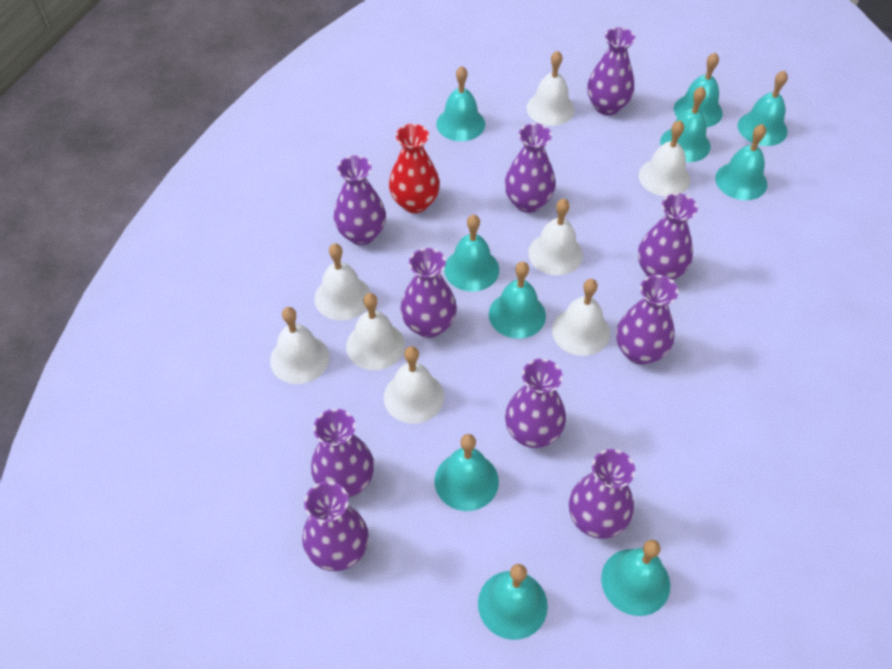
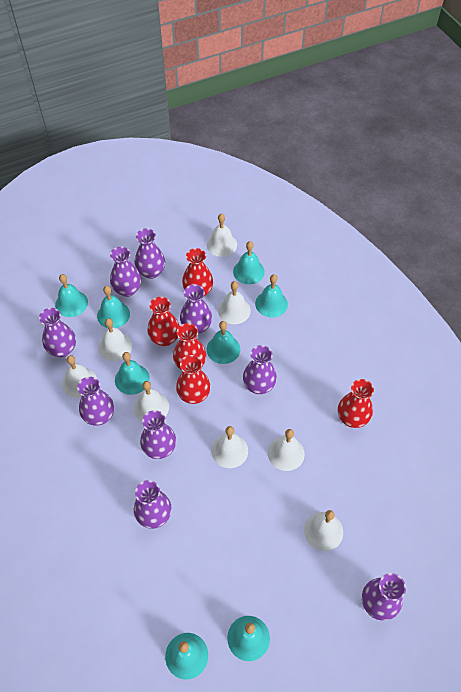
purple vase: 10 -> 9
red vase: 1 -> 5
turquoise bell: 10 -> 8

